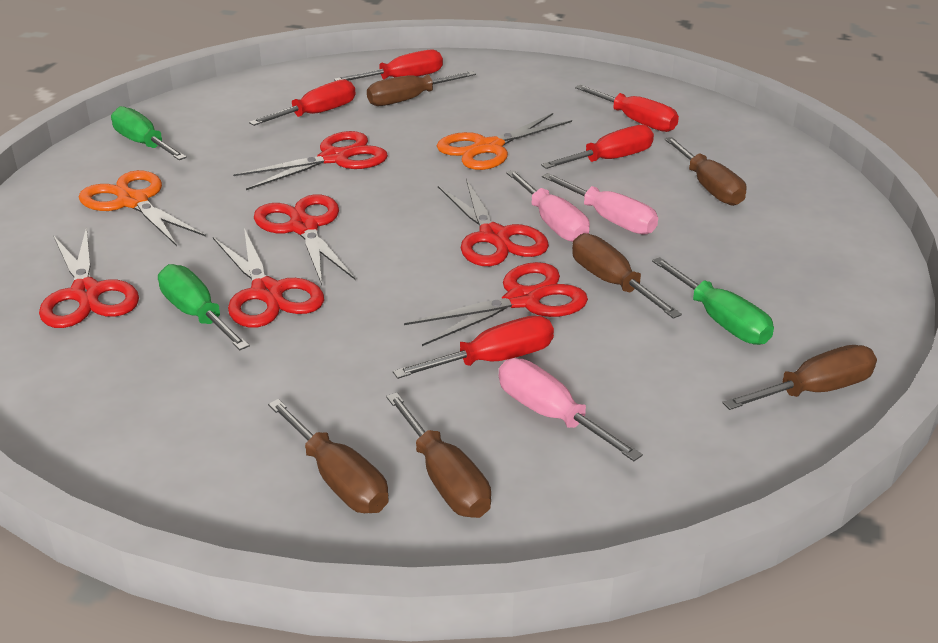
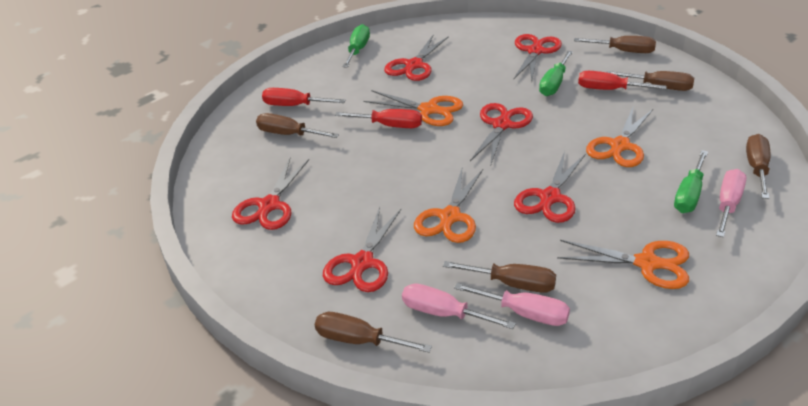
orange scissors: 2 -> 4
red screwdriver: 5 -> 3

